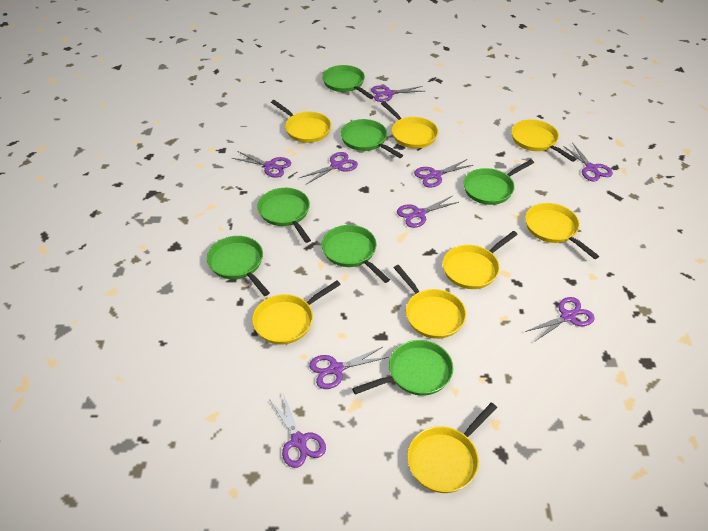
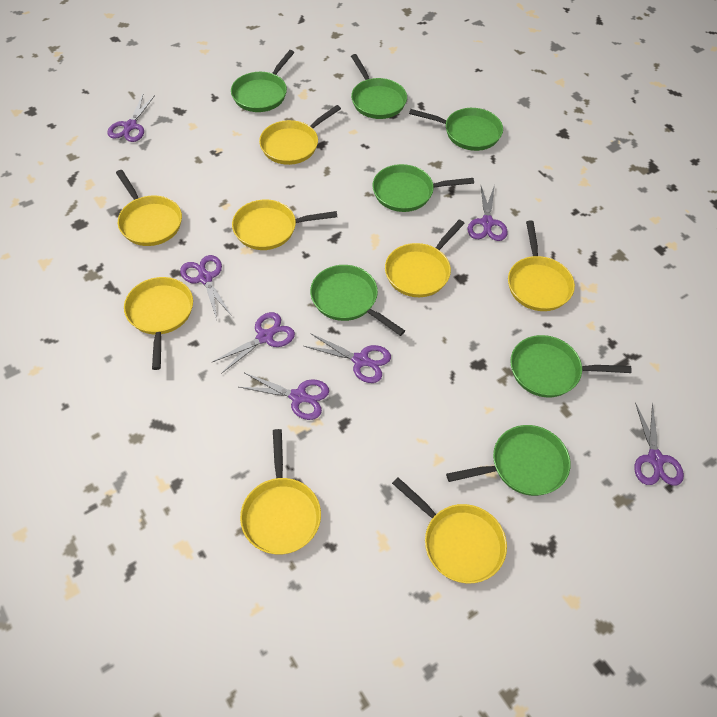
purple scissors: 9 -> 7

